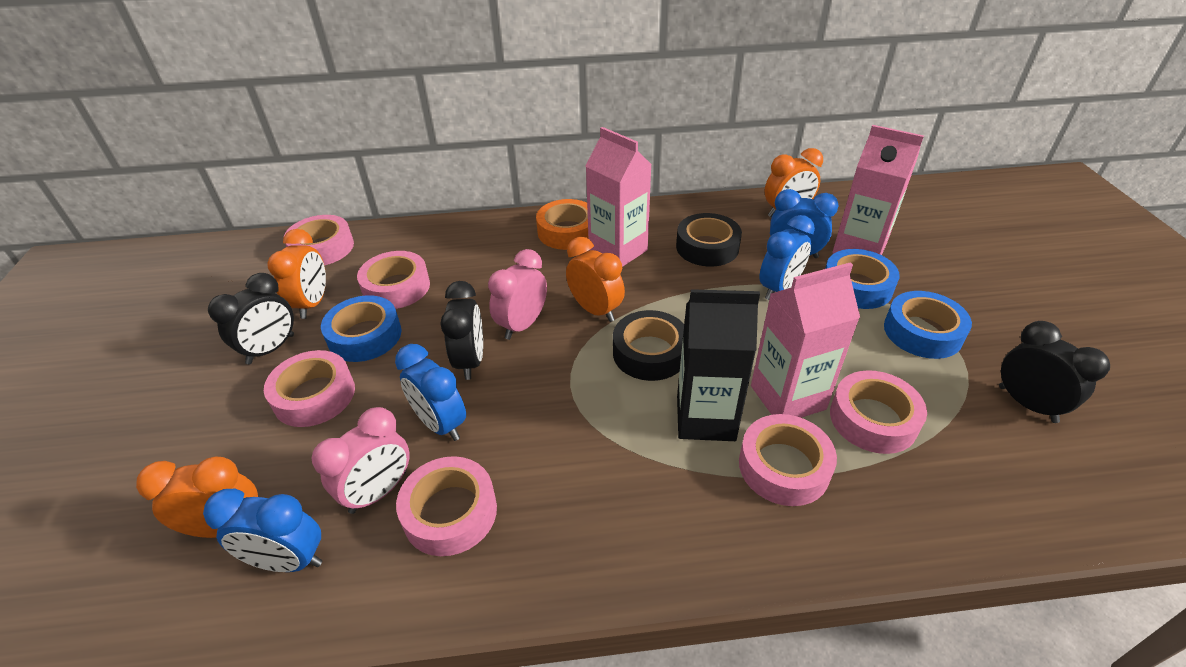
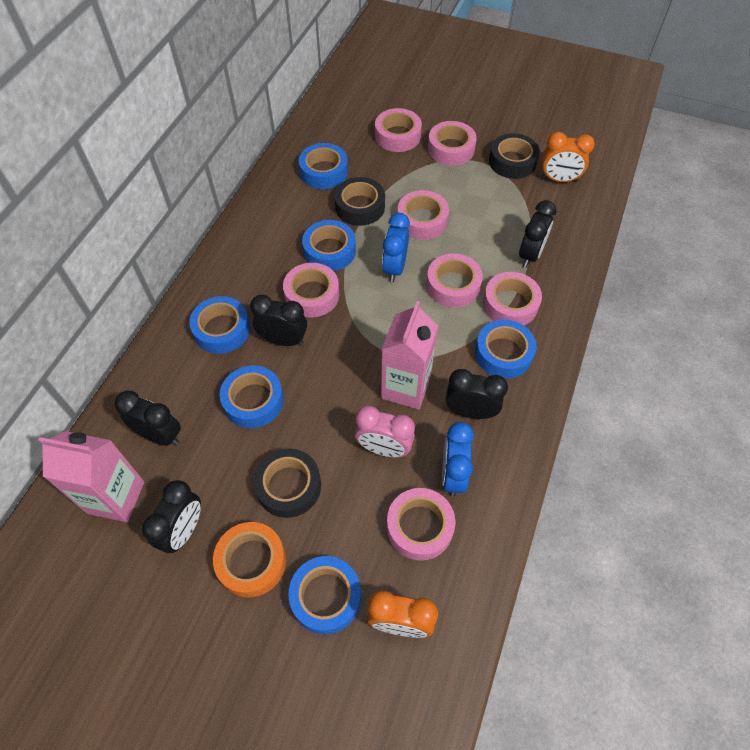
black carton: 1 -> 0
black clock: 3 -> 5
black tape: 2 -> 3
blue clock: 4 -> 2
blue tape: 3 -> 6
orange clock: 4 -> 2
pink carton: 3 -> 2
pink clock: 2 -> 1
pink tape: 6 -> 7

